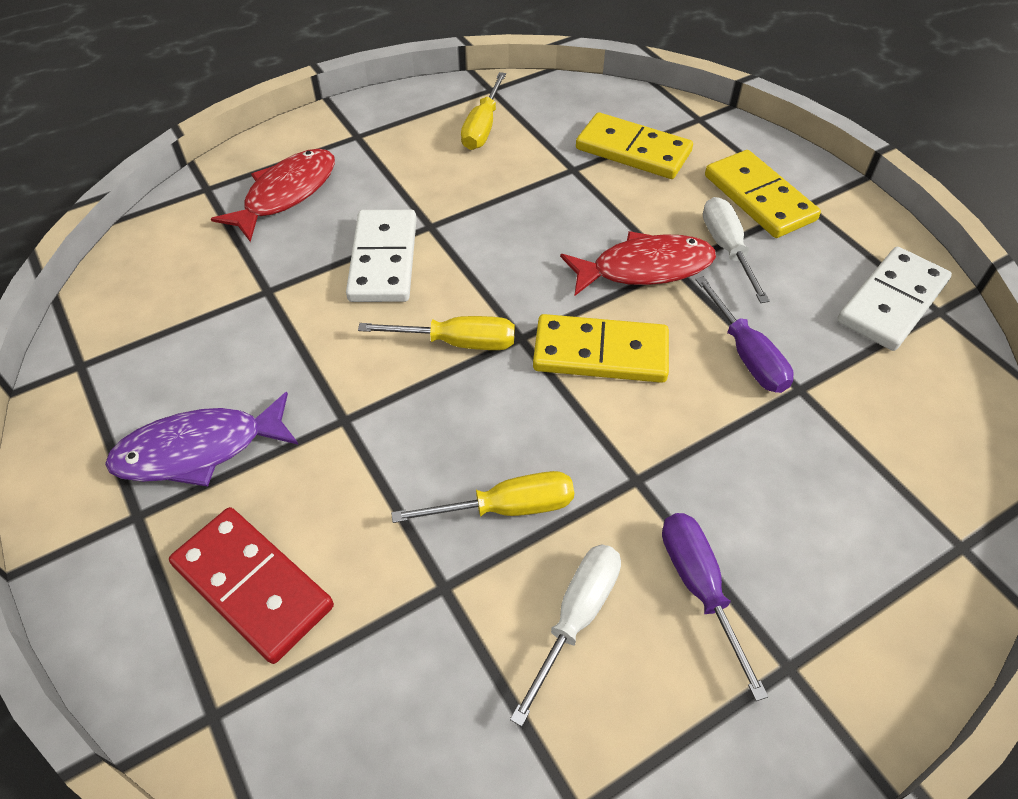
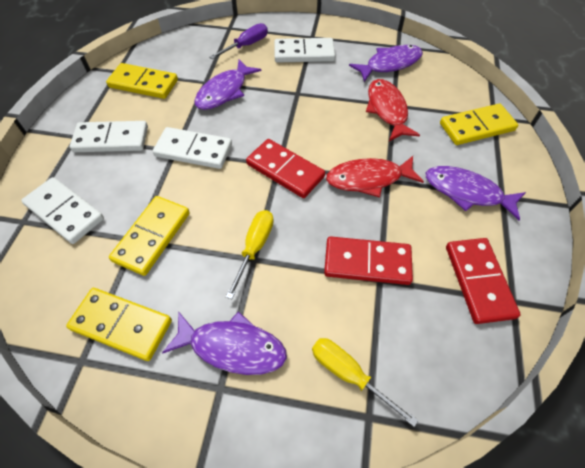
purple fish: 1 -> 4
purple screwdriver: 2 -> 1
red domino: 1 -> 3
white domino: 2 -> 4
white screwdriver: 2 -> 0
yellow domino: 3 -> 4
yellow screwdriver: 3 -> 2

